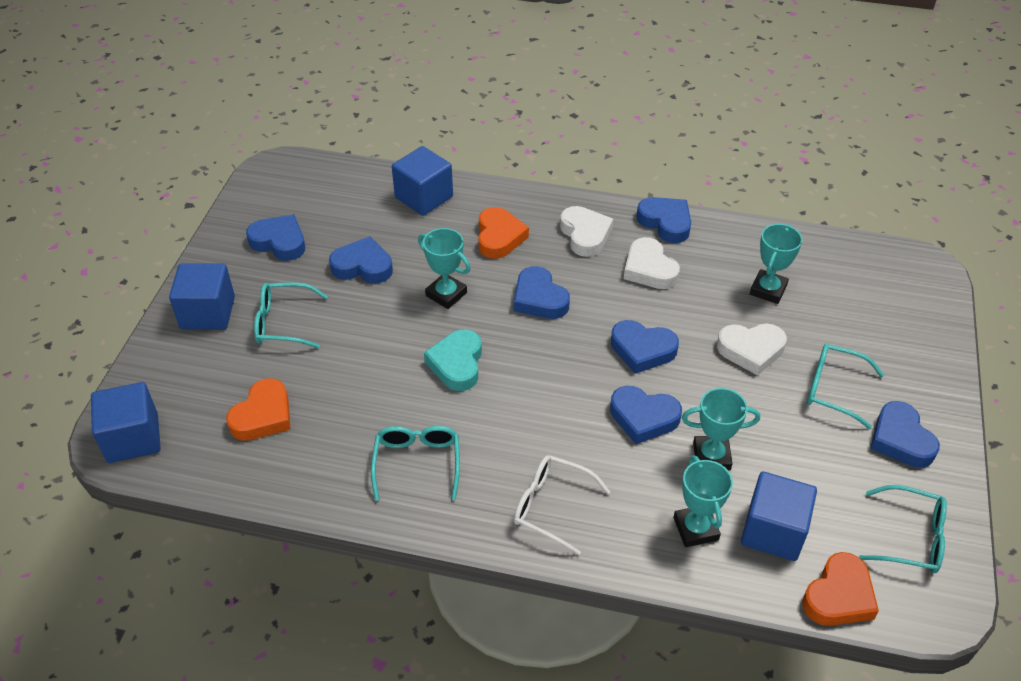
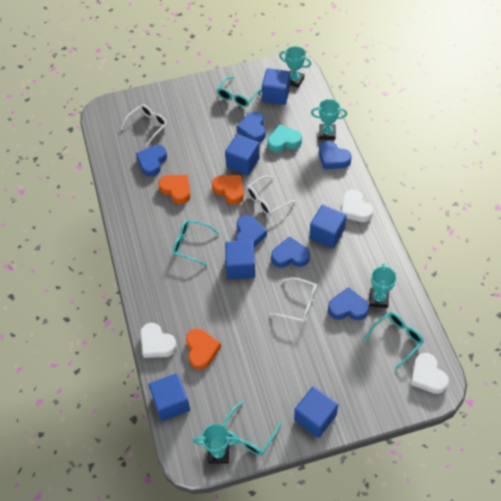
blue cube: 4 -> 6
blue heart: 7 -> 6
white glasses: 1 -> 3

